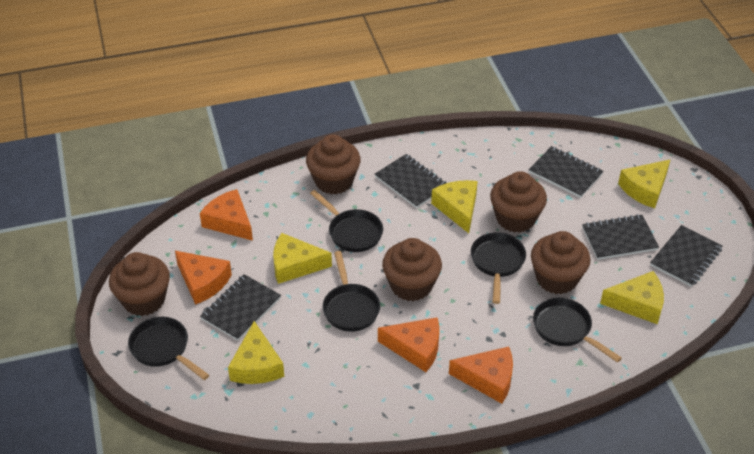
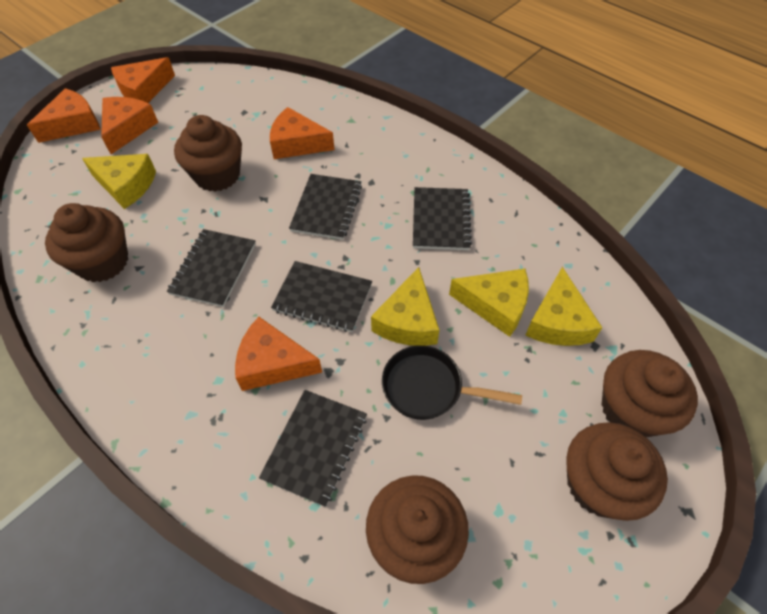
black pan: 5 -> 1
orange cheese: 4 -> 5
yellow cheese: 5 -> 4

